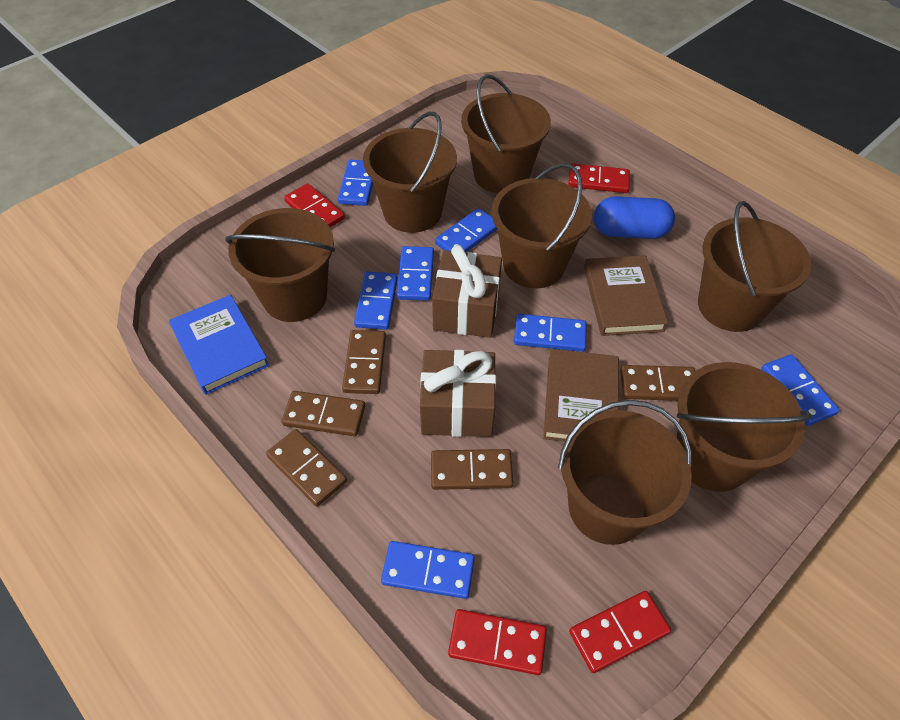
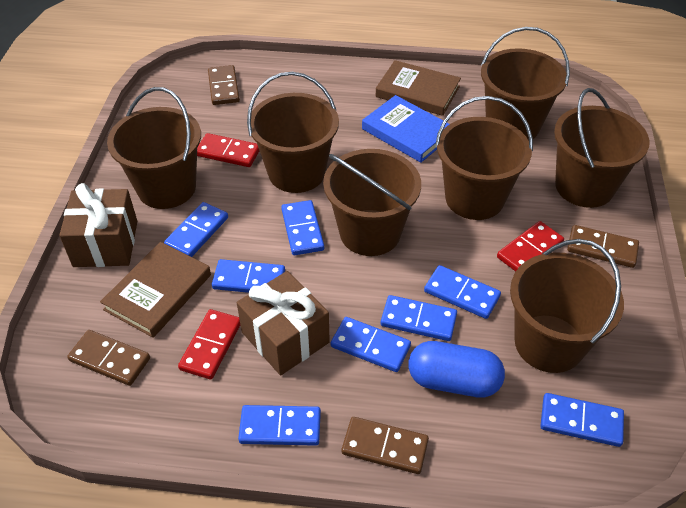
blue domino: 7 -> 8
brown domino: 5 -> 4
red domino: 4 -> 3

